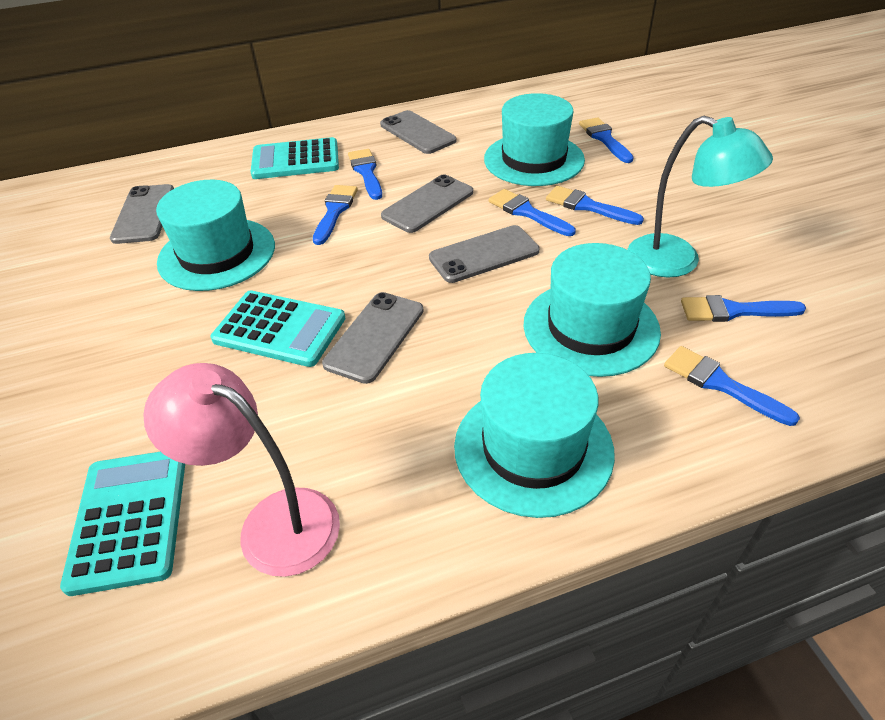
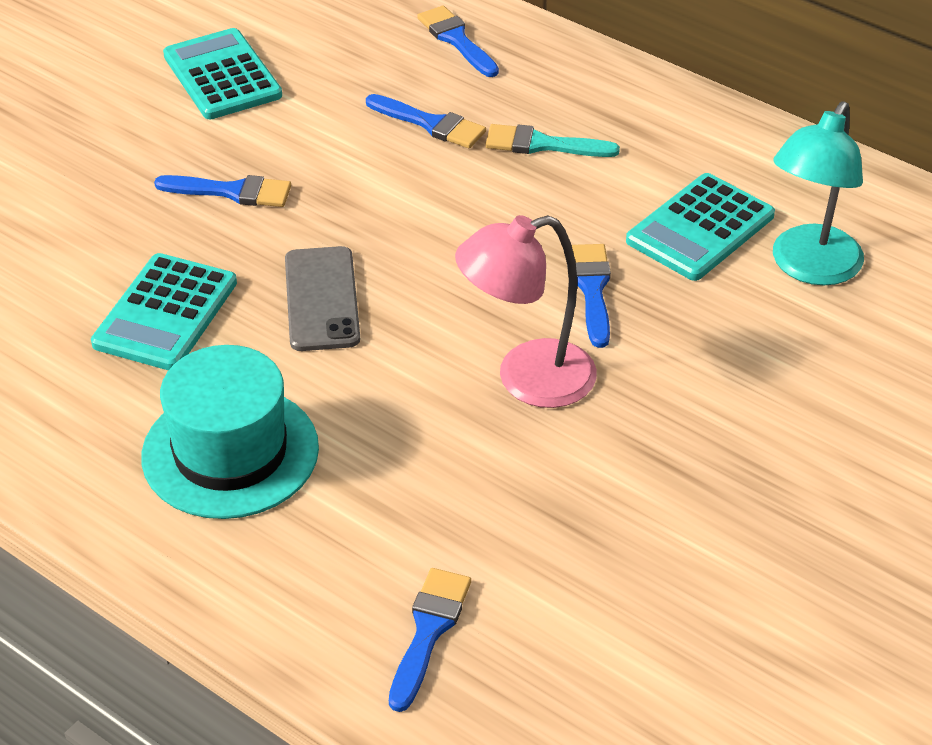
blue brush: 7 -> 5
grey phone: 5 -> 1
turquoise brush: 0 -> 1
turquoise hat: 4 -> 1

